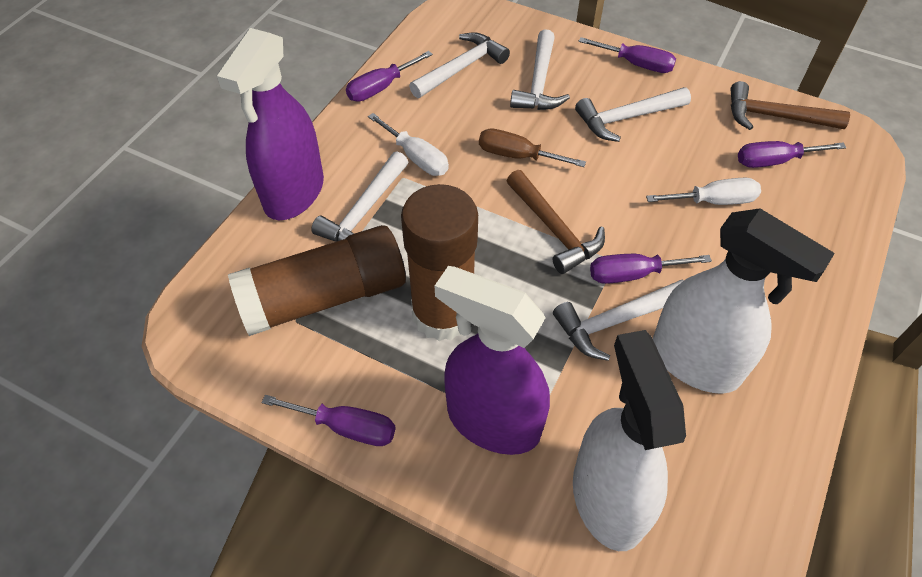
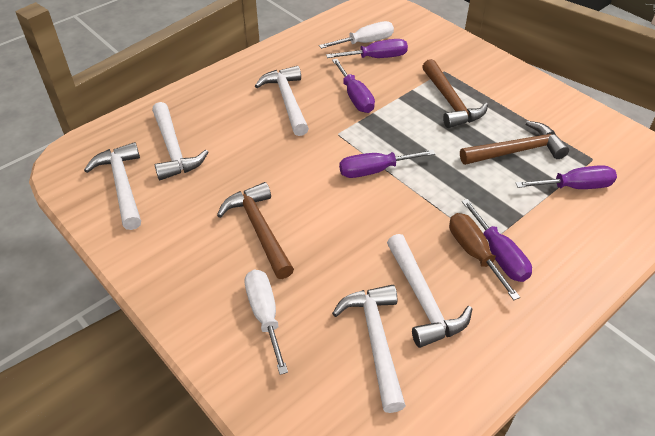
brown glue stick: 2 -> 0
brown hammer: 2 -> 3
purple spray bottle: 2 -> 0
white spray bottle: 2 -> 0

